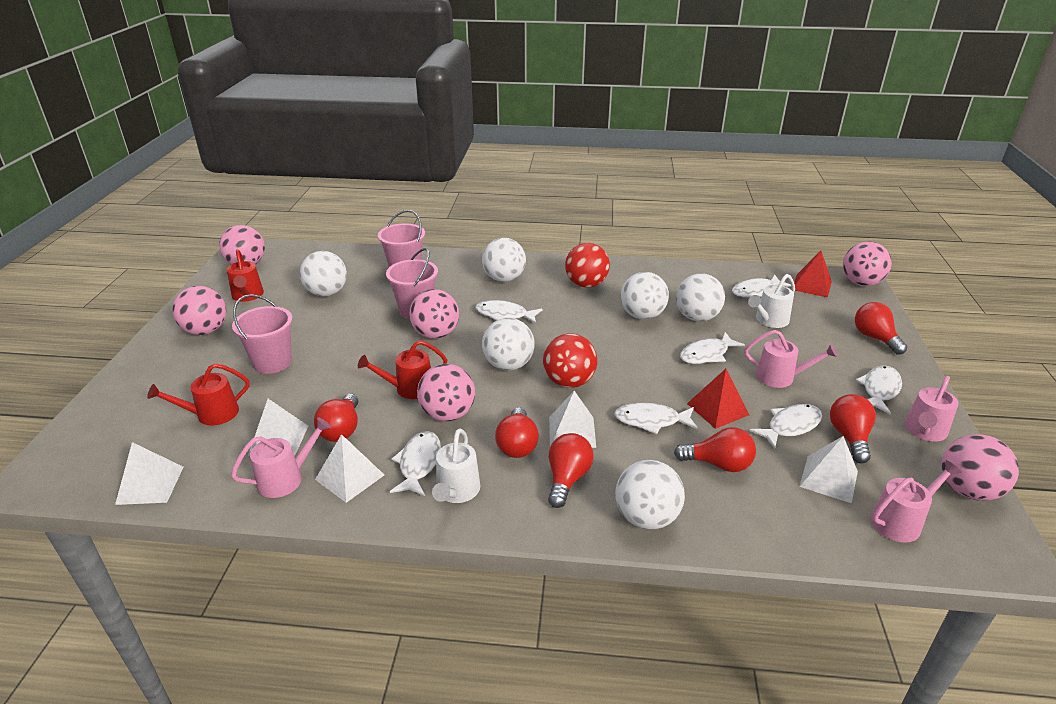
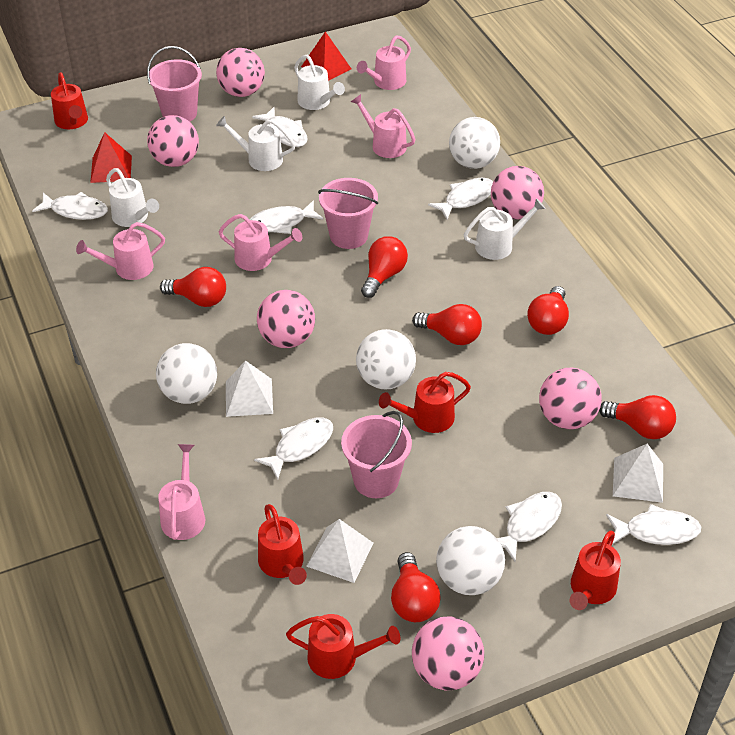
pink watering can: 4 -> 5
red ball: 2 -> 0
red watering can: 3 -> 5
white ball: 6 -> 4
white pyramid: 5 -> 3
white watering can: 2 -> 4

